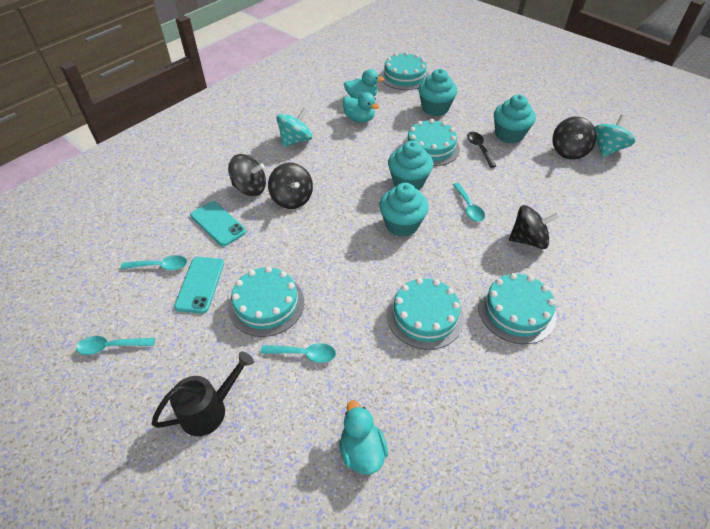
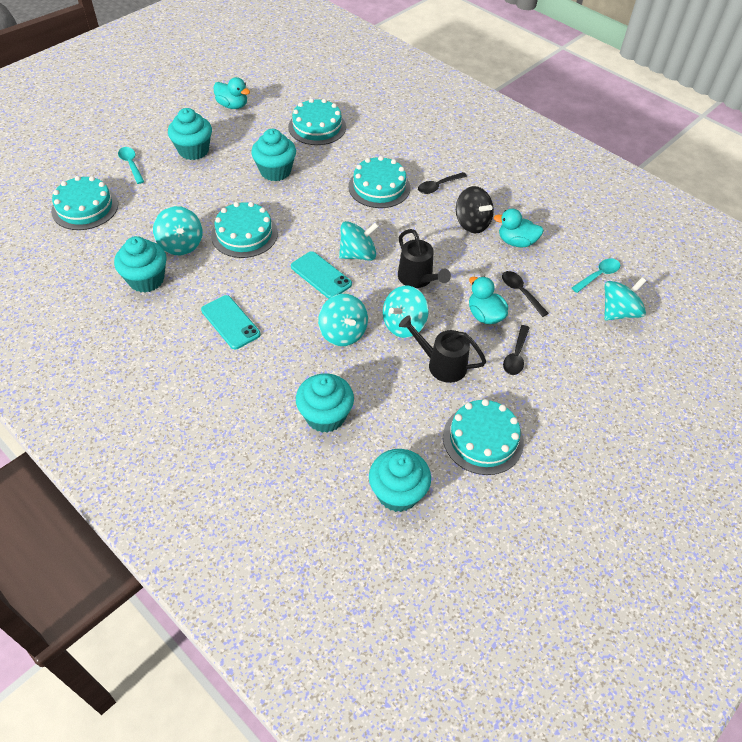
black spinning top: 4 -> 1
black spoon: 1 -> 3
black watering can: 1 -> 2
turquoise cupcake: 4 -> 5
turquoise spinning top: 2 -> 5
turquoise spoon: 4 -> 2

